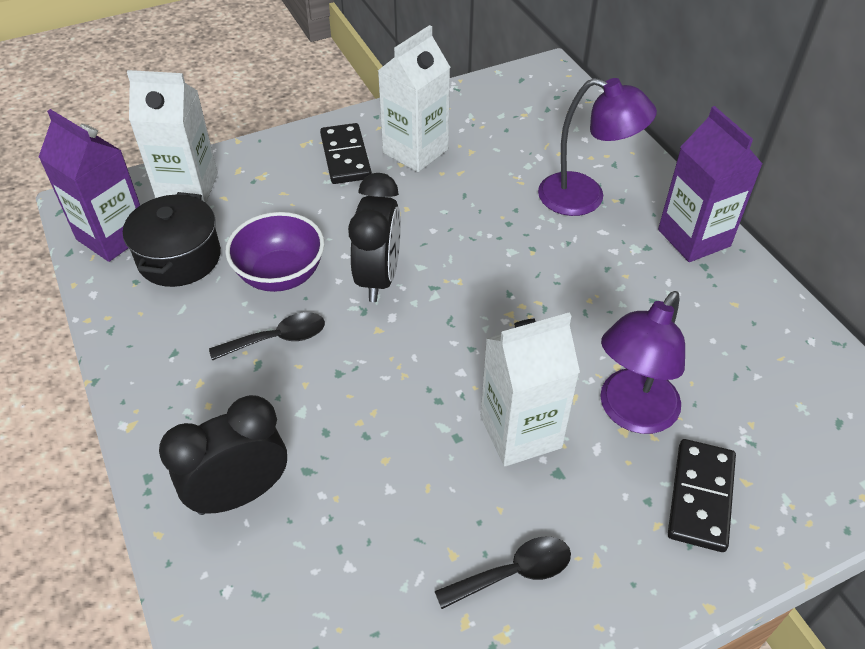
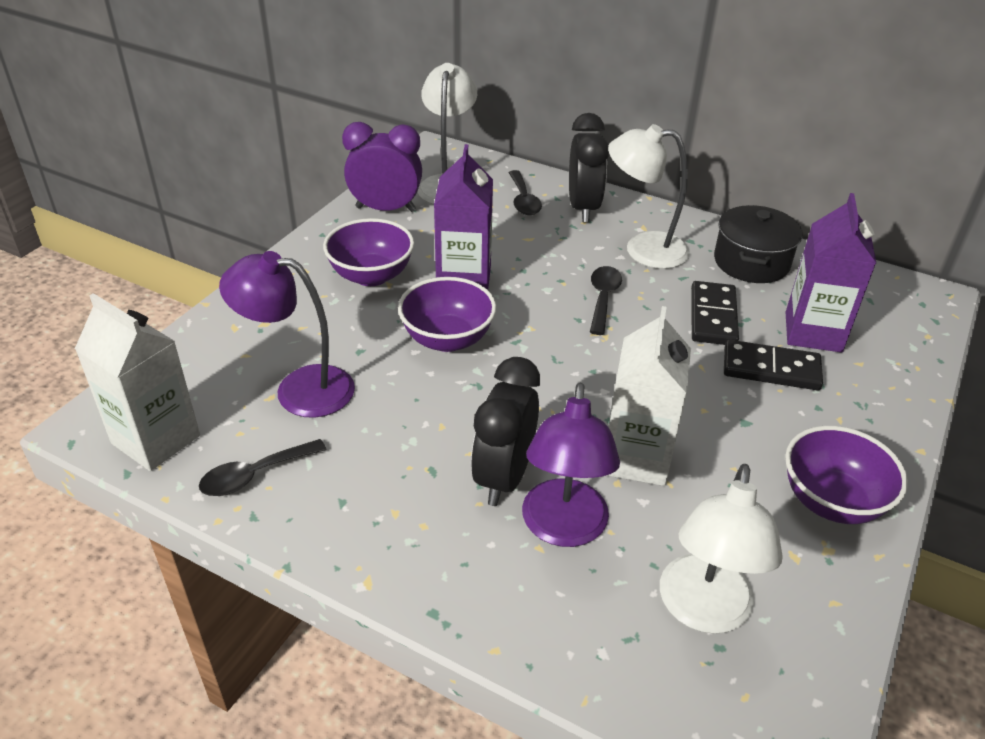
black spoon: 2 -> 3
purple bowl: 1 -> 3
purple clock: 0 -> 1
white carton: 3 -> 2
white lamp: 0 -> 3

